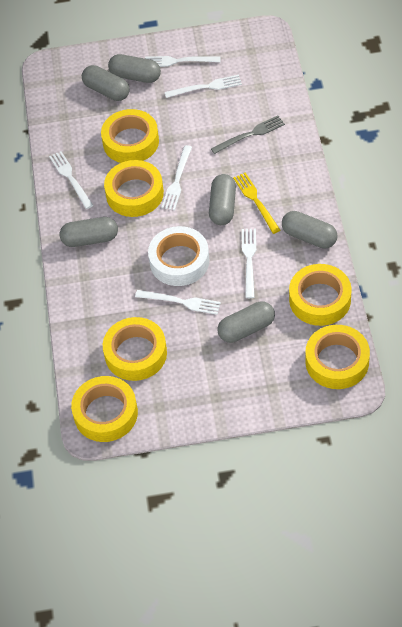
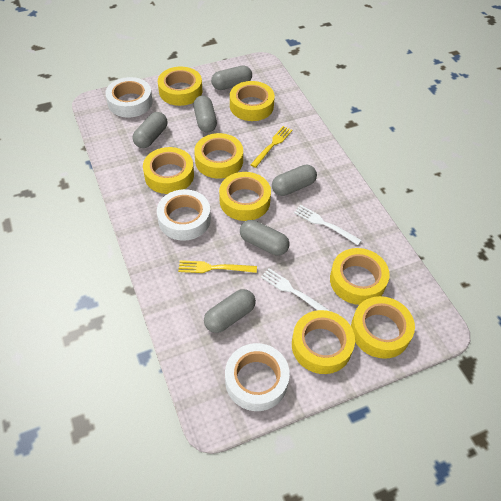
grey fork: 1 -> 0
white fork: 6 -> 2
white tape: 1 -> 3
yellow fork: 1 -> 2
yellow tape: 6 -> 8

